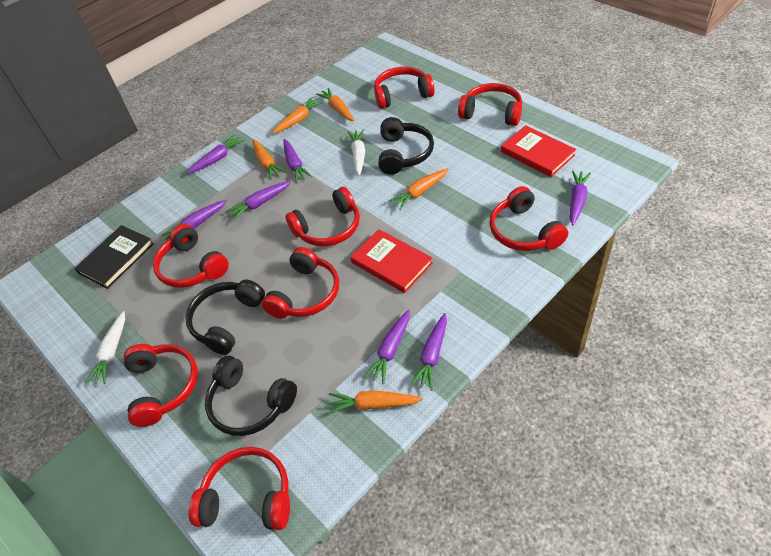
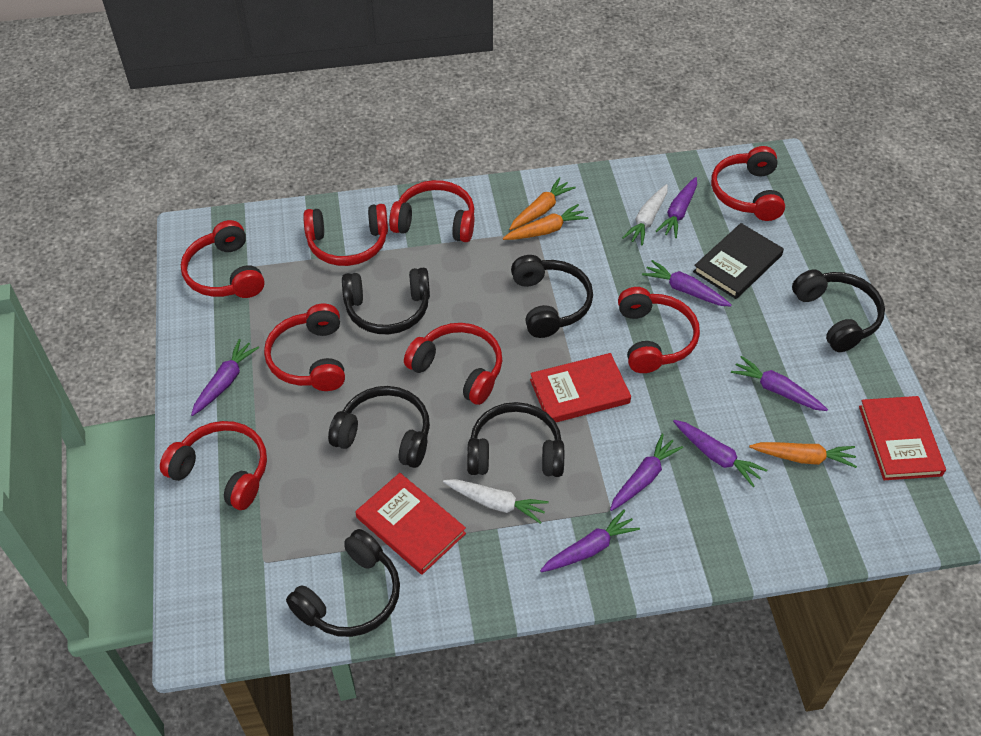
black headphones: 3 -> 6
orange carrot: 5 -> 3
red book: 2 -> 3

